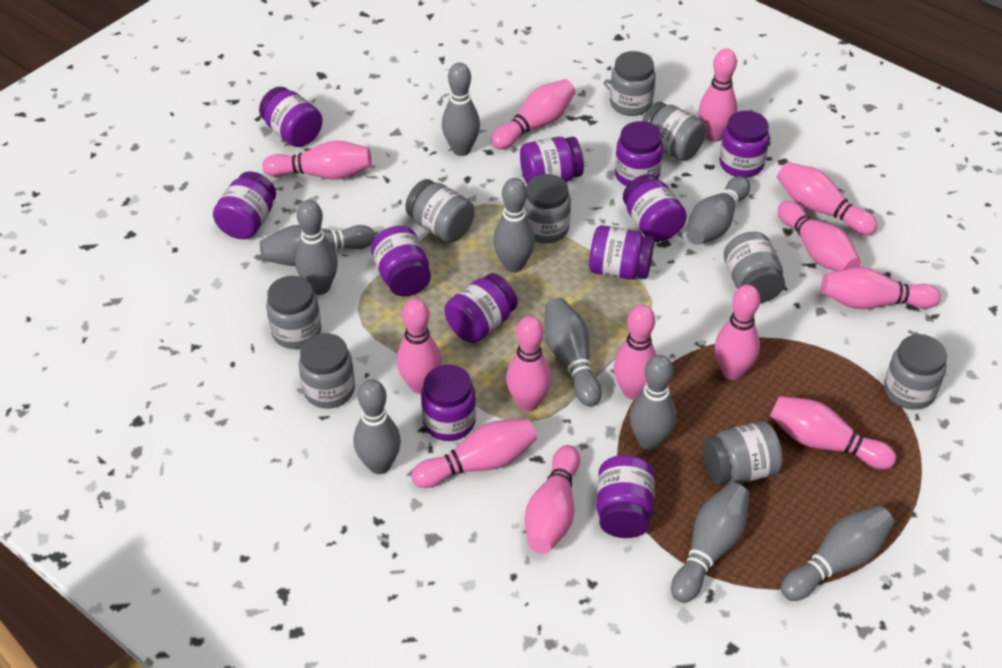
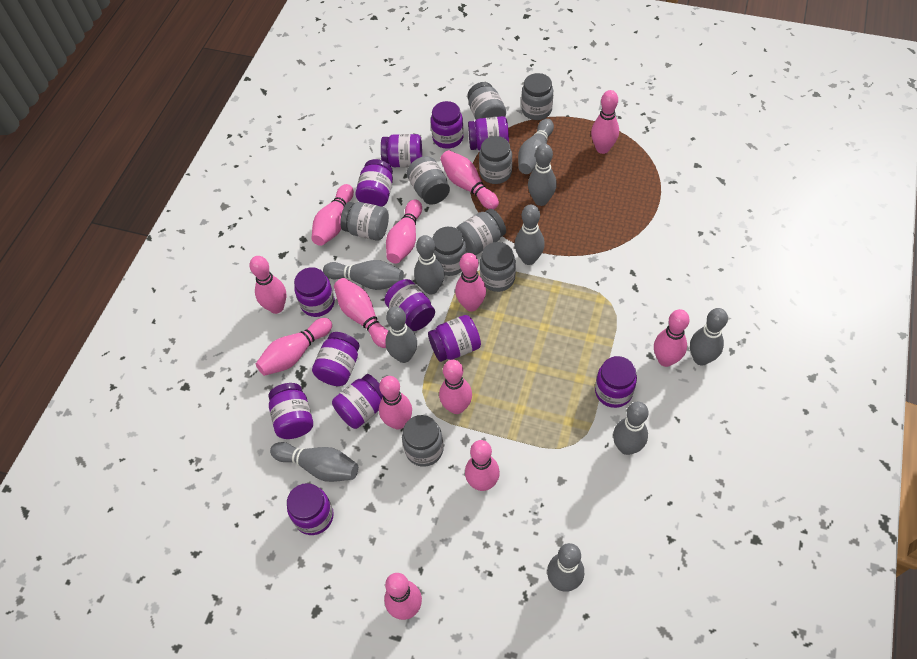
purple jar: 11 -> 12

